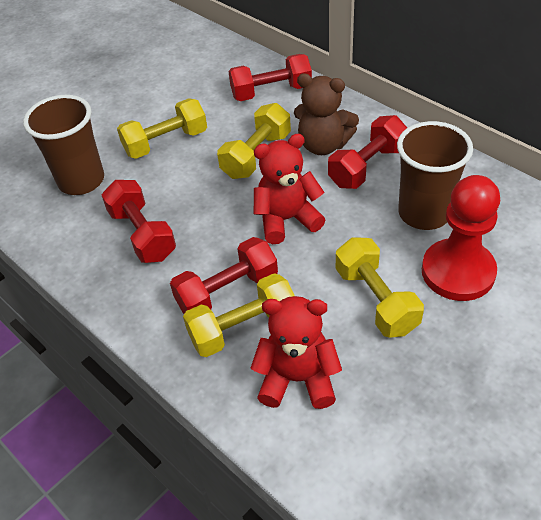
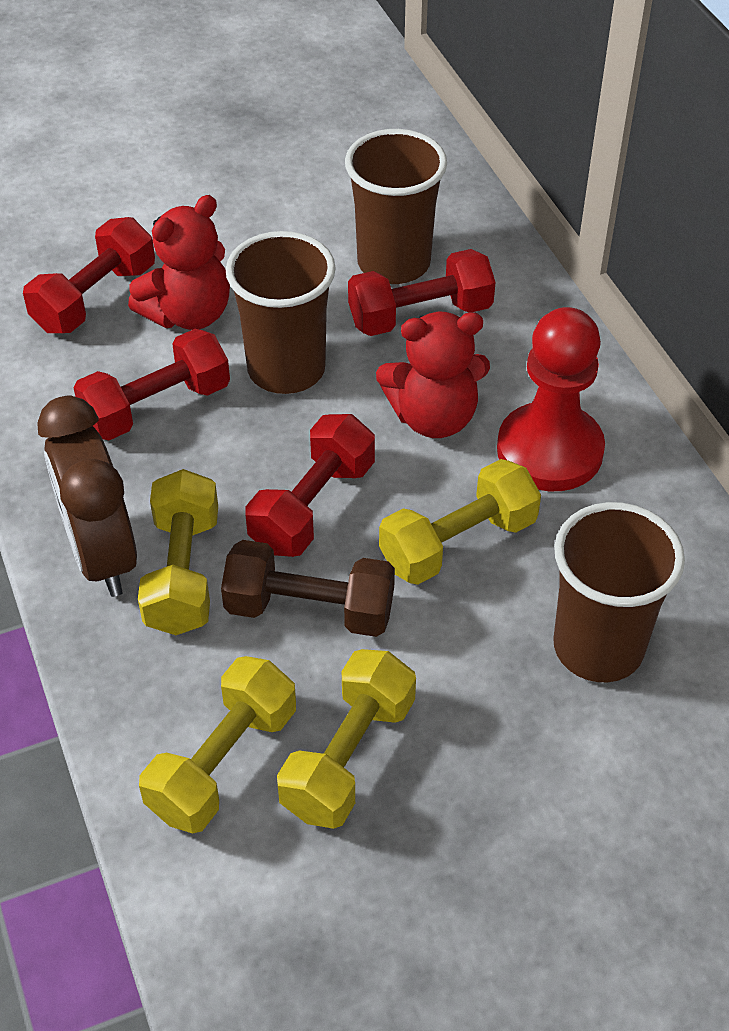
brown clock: 0 -> 1
brown cup: 2 -> 3
brown dumbbell: 0 -> 1
brown teddy bear: 1 -> 0

